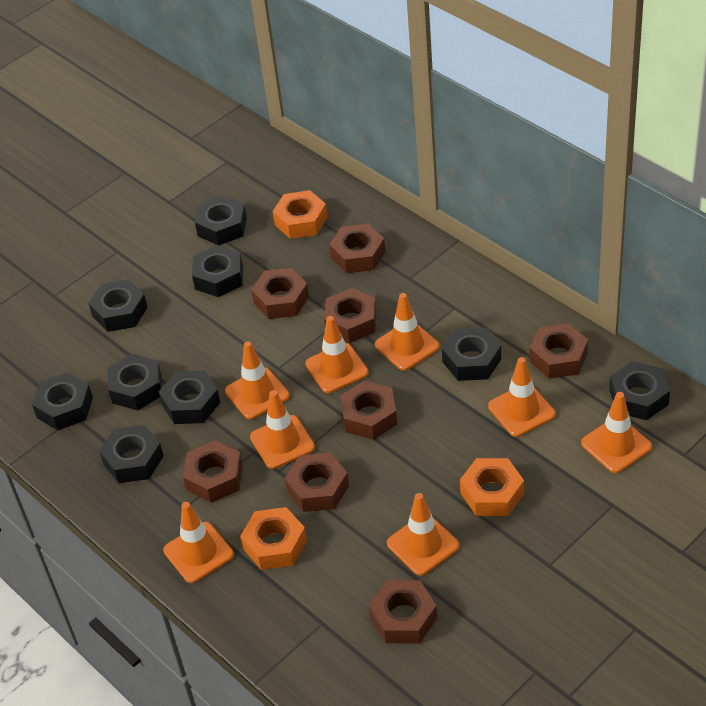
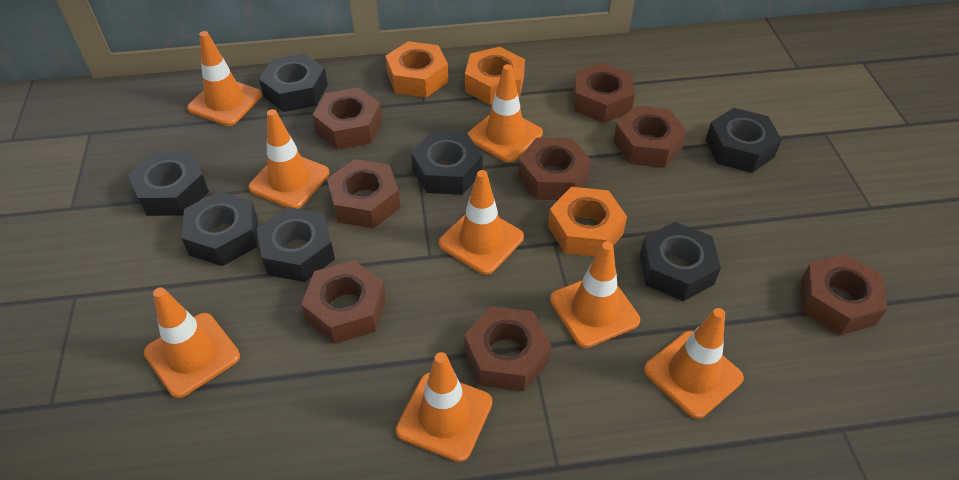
black nut: 9 -> 7

